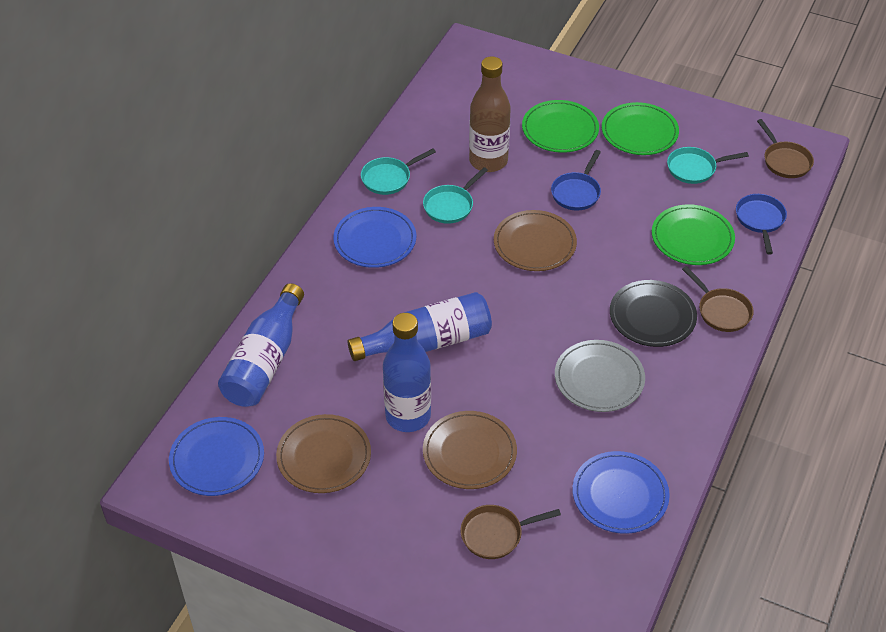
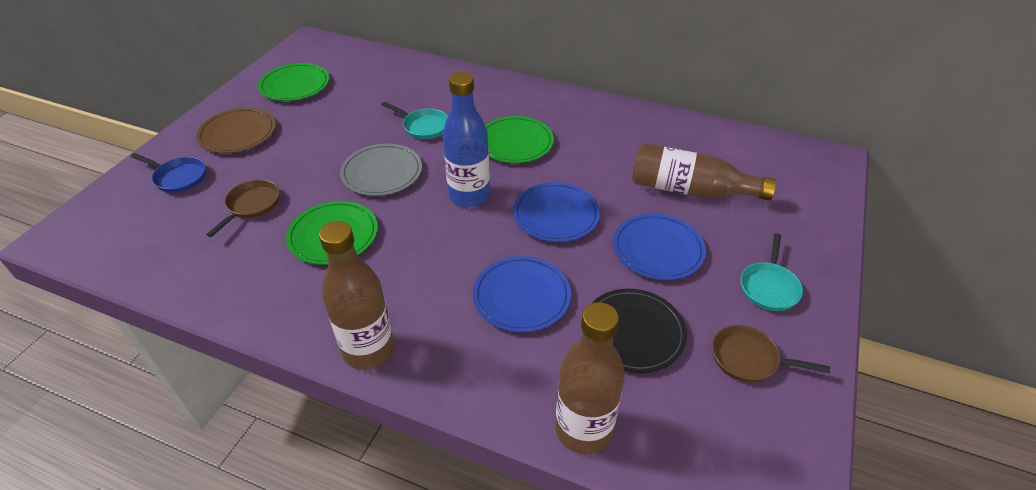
blue bottle: 3 -> 1
blue pan: 2 -> 1
brown bottle: 1 -> 3
brown pan: 3 -> 2
brown plate: 3 -> 1
turquoise pan: 3 -> 2

